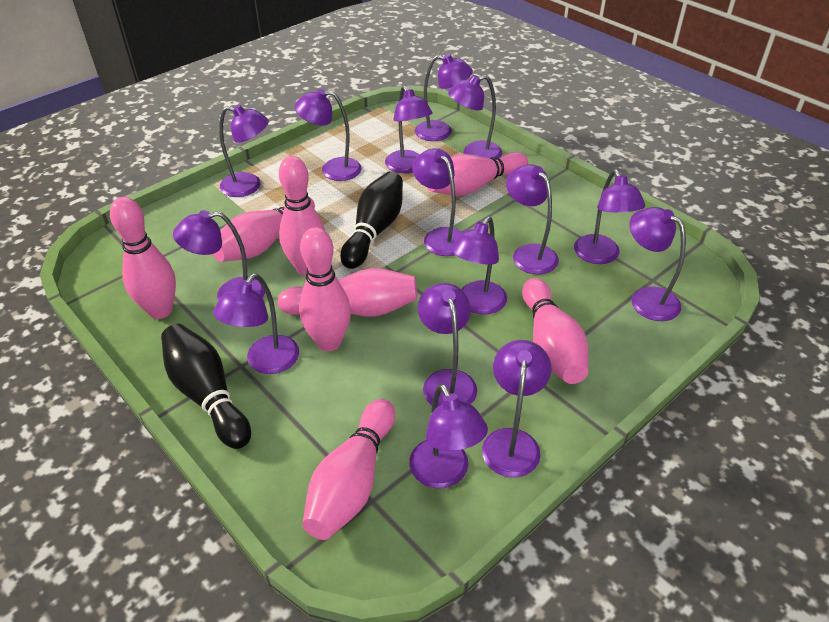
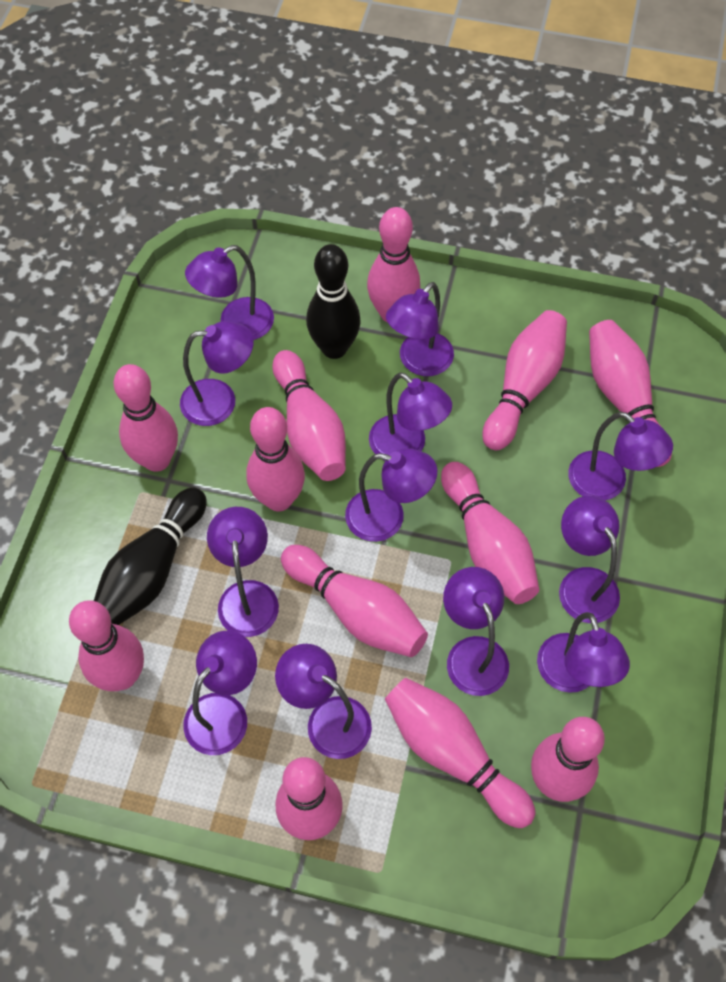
pink bowling pin: 8 -> 12
purple lamp: 15 -> 12

